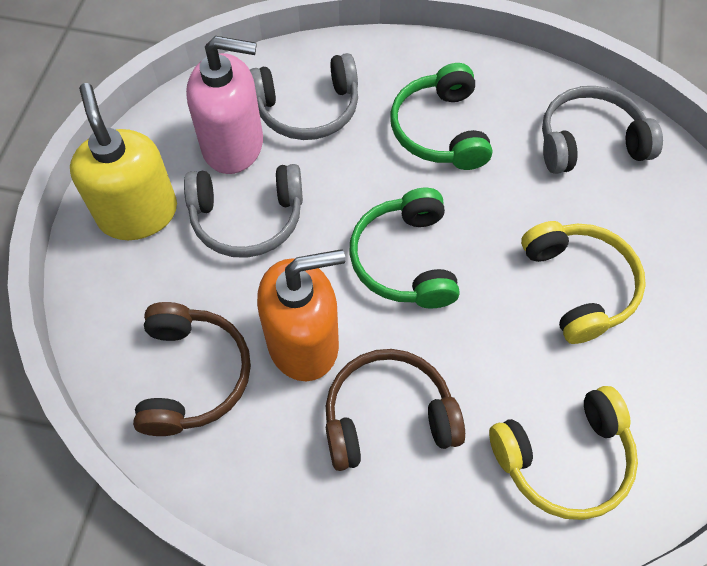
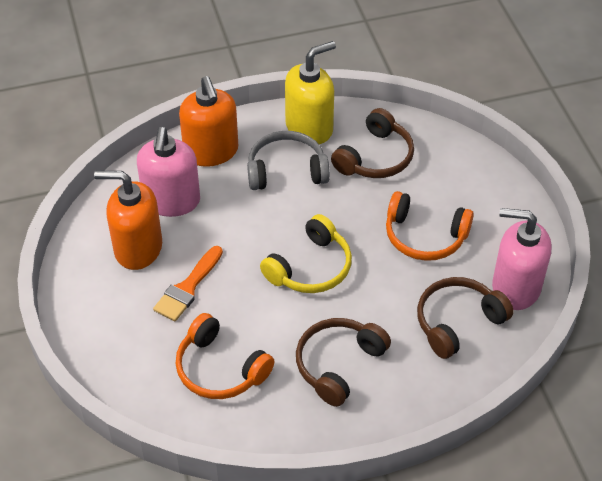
brown headphones: 2 -> 3
green headphones: 2 -> 0
grey headphones: 3 -> 1
orange brush: 0 -> 1
orange headphones: 0 -> 2
orange soap dispenser: 1 -> 2
pink soap dispenser: 1 -> 2
yellow headphones: 2 -> 1

